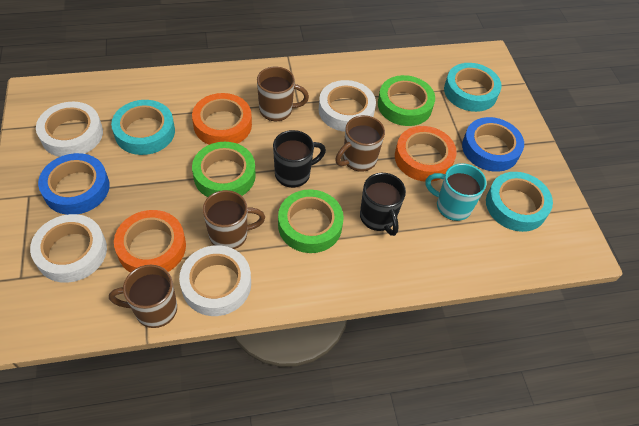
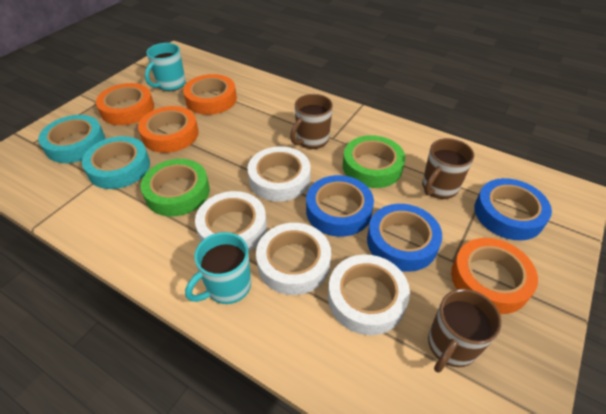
black mug: 2 -> 0
blue tape: 2 -> 3
brown mug: 4 -> 3
green tape: 3 -> 2
orange tape: 3 -> 4
turquoise mug: 1 -> 2
turquoise tape: 3 -> 2

